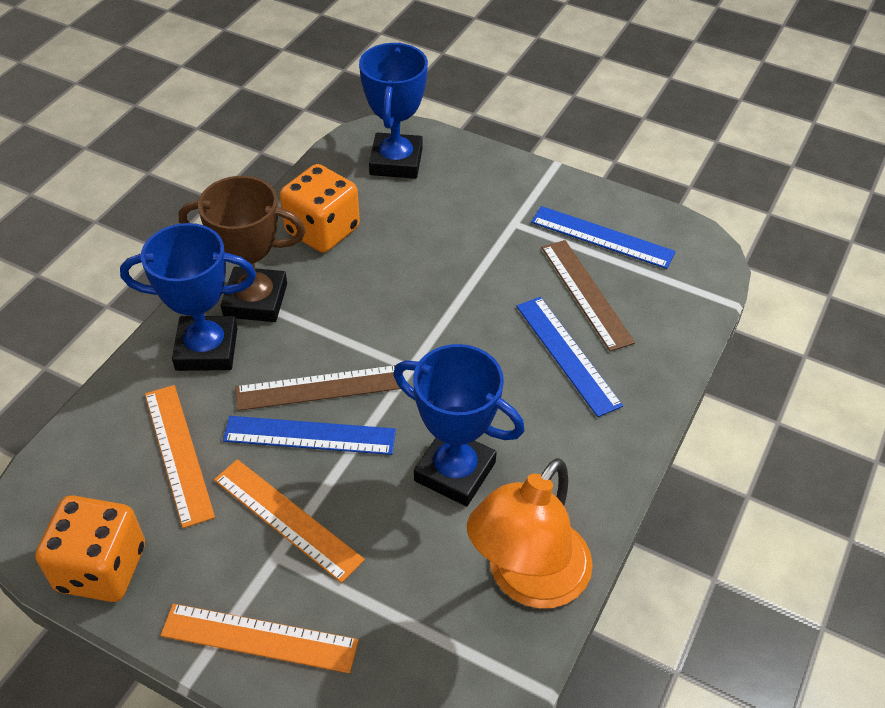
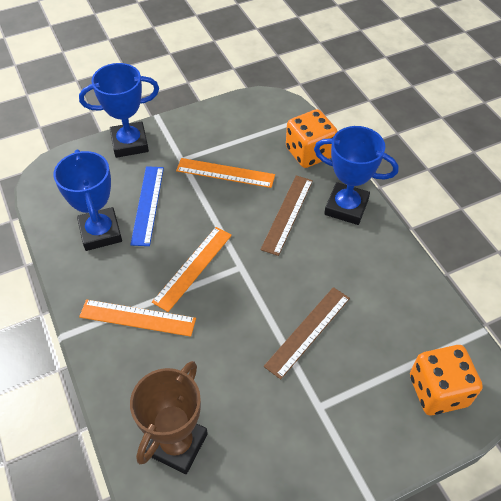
blue ruler: 3 -> 1
orange lamp: 1 -> 0

